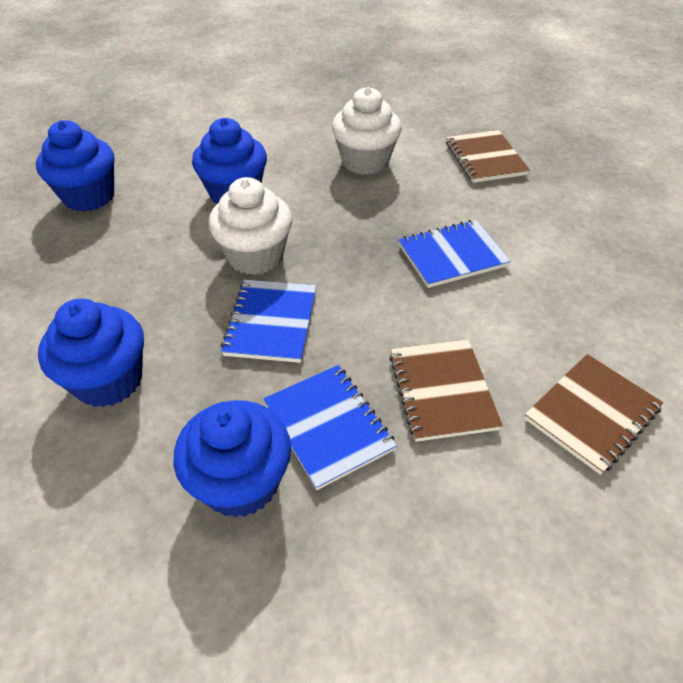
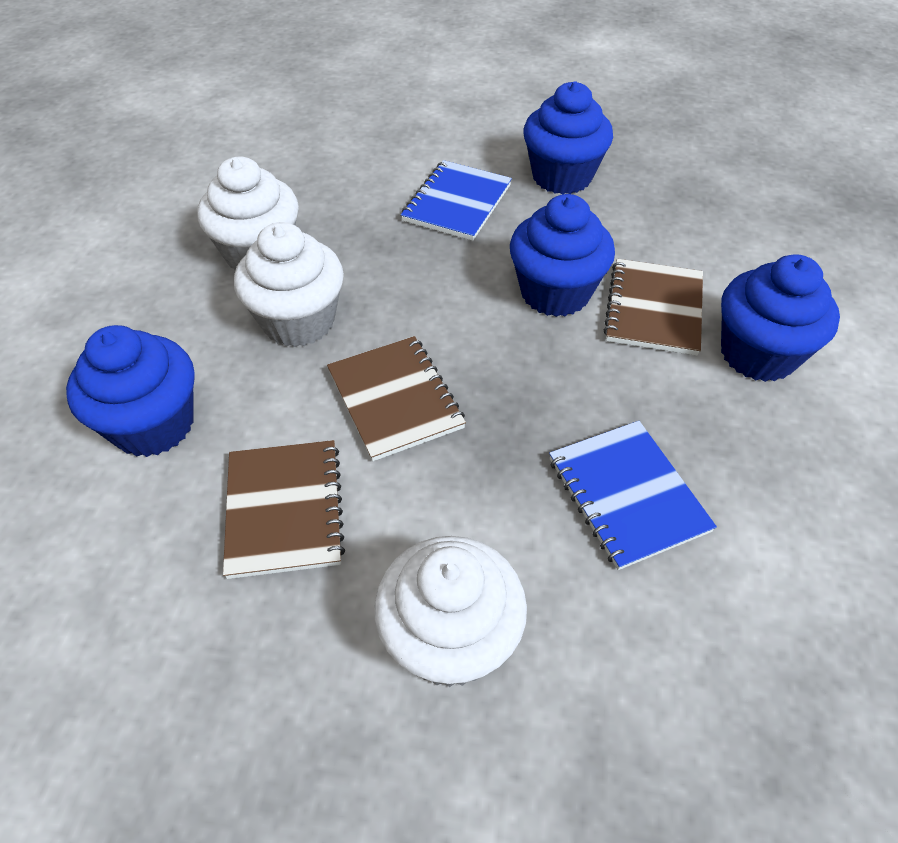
blue notebook: 3 -> 2
white cupcake: 2 -> 3

